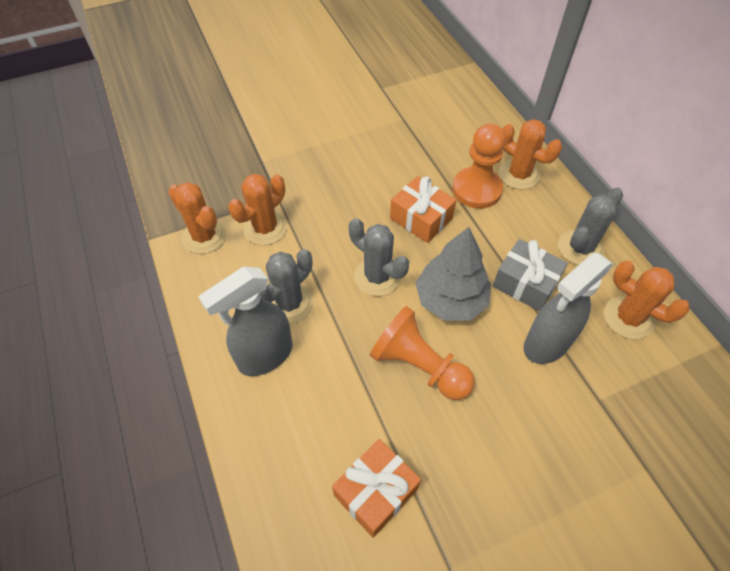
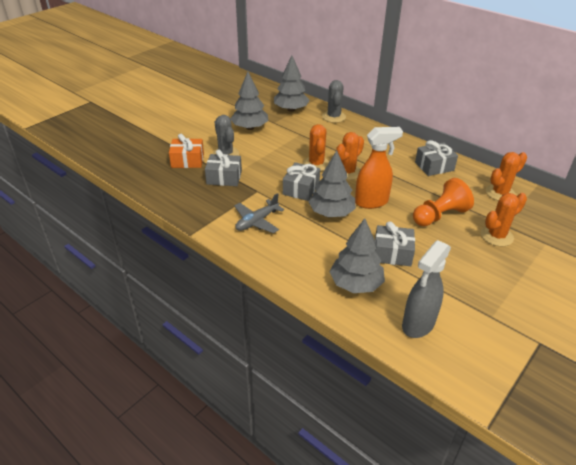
grey cactus: 3 -> 2
grey gift: 1 -> 4
grey plane: 0 -> 1
grey spray bottle: 2 -> 1
grey tree: 1 -> 4
orange gift: 2 -> 1
orange pawn: 2 -> 1
orange spray bottle: 0 -> 1

